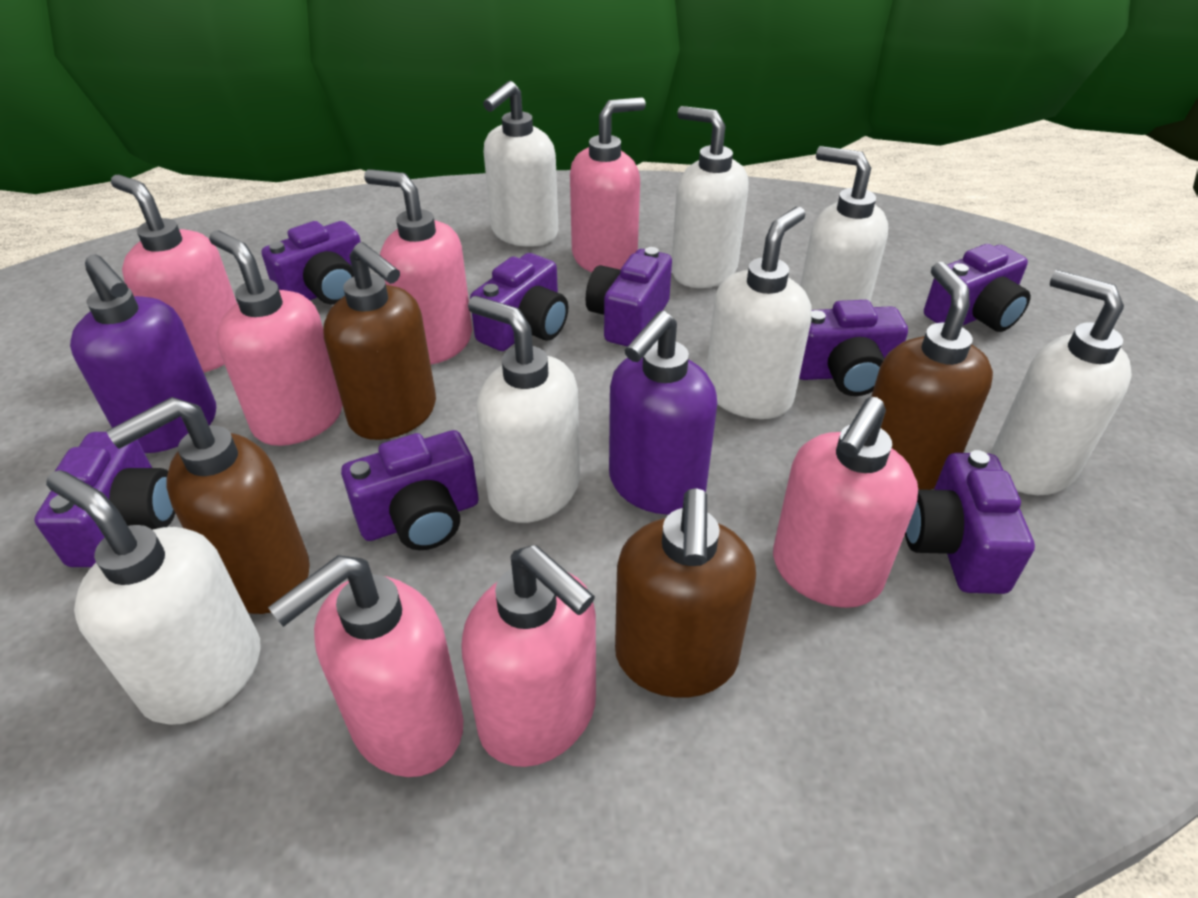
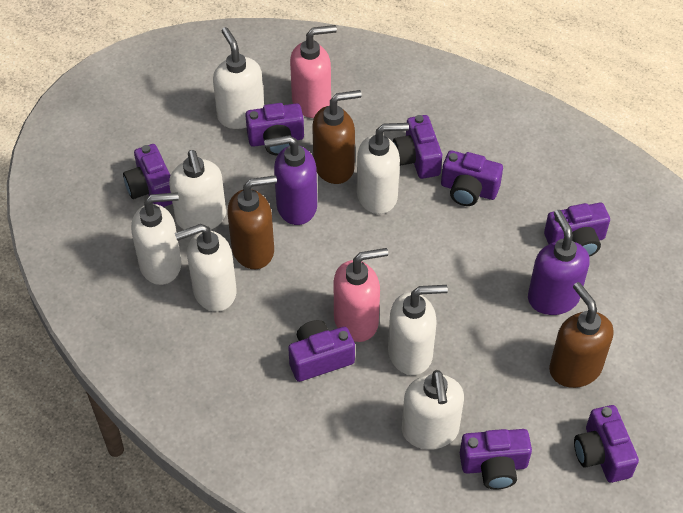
brown soap dispenser: 4 -> 3
pink soap dispenser: 7 -> 2

